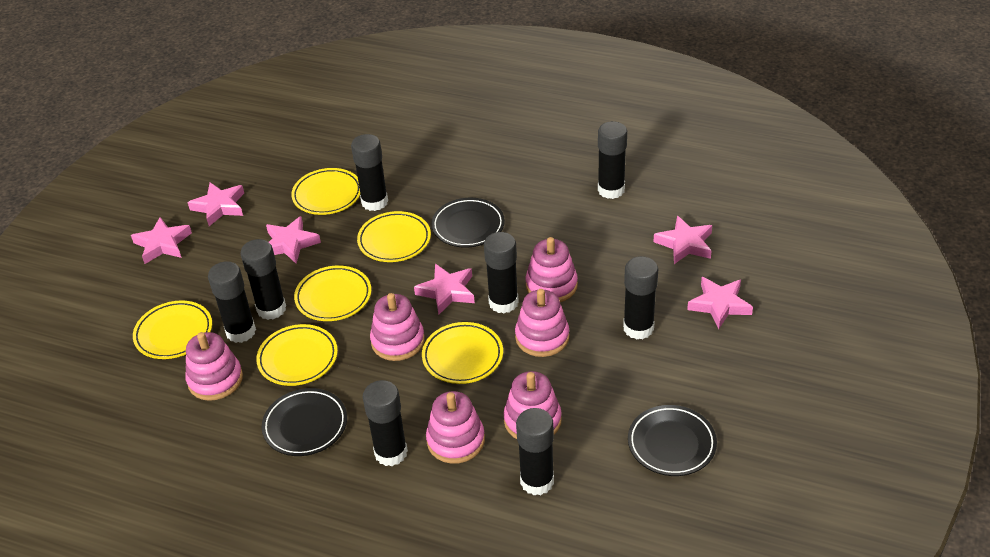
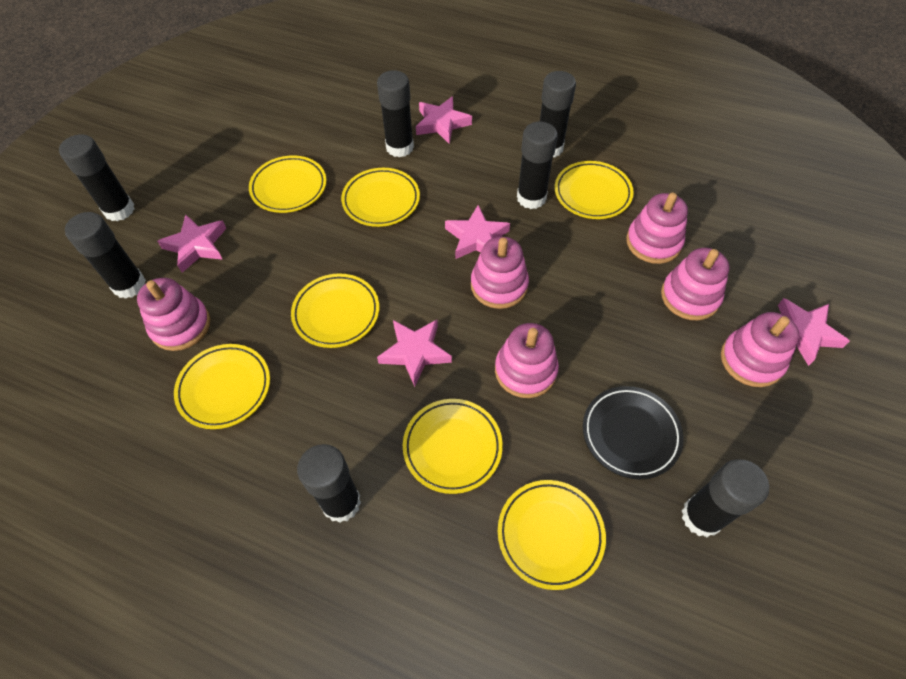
black glue stick: 8 -> 7
black plate: 3 -> 1
pink star: 6 -> 5
yellow plate: 6 -> 7

